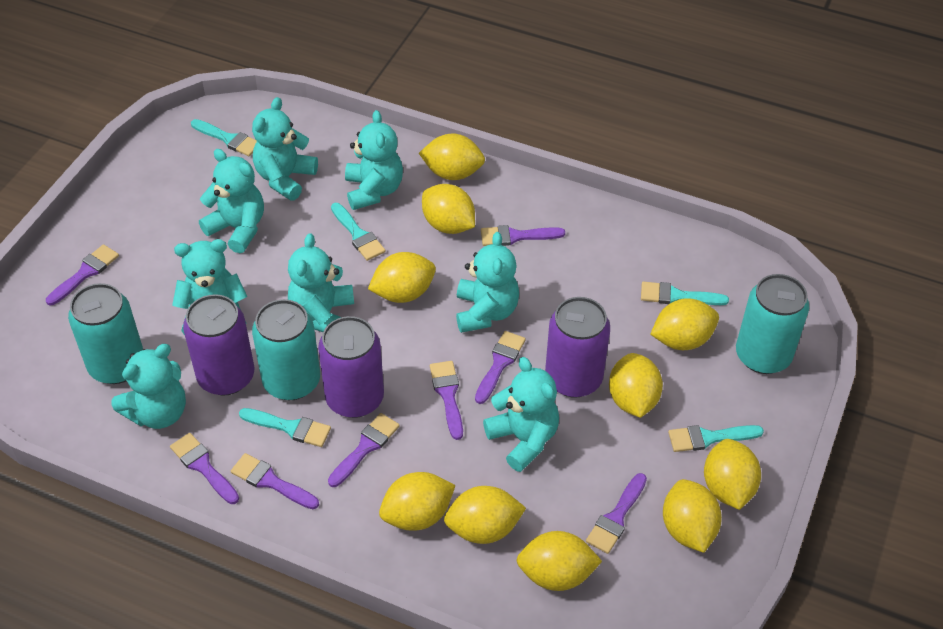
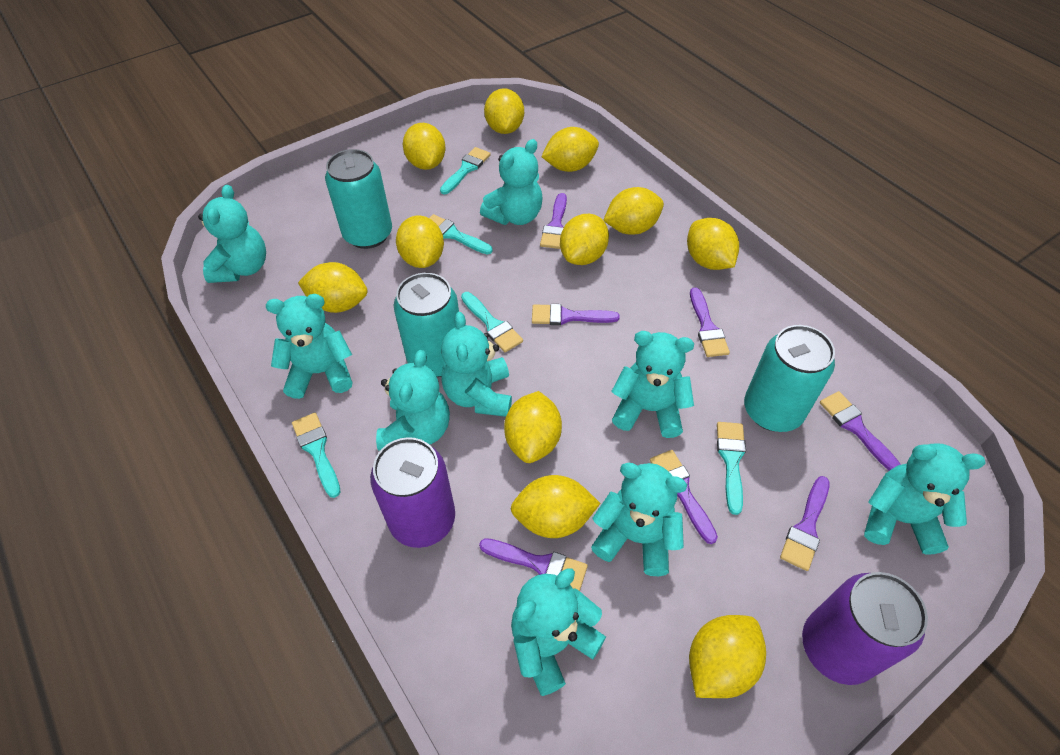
purple brush: 8 -> 7
purple can: 3 -> 2
turquoise teddy bear: 8 -> 9
yellow lemon: 10 -> 11

